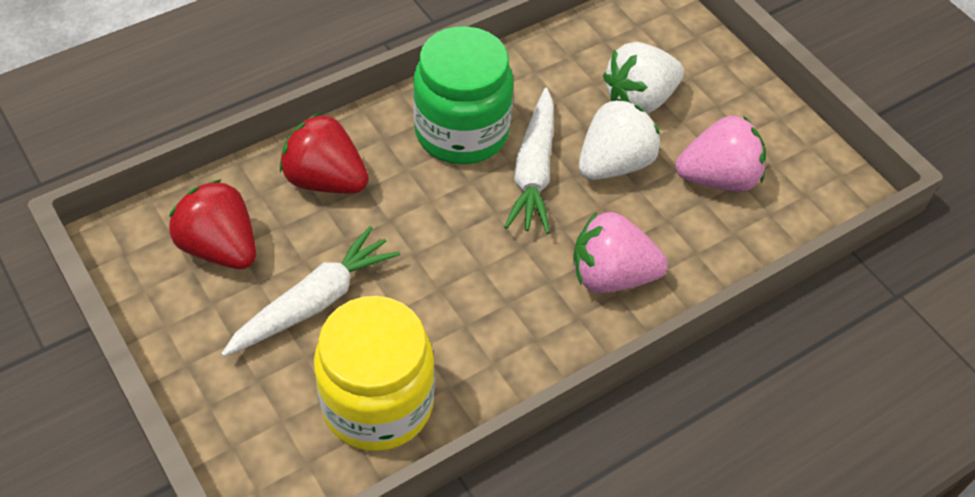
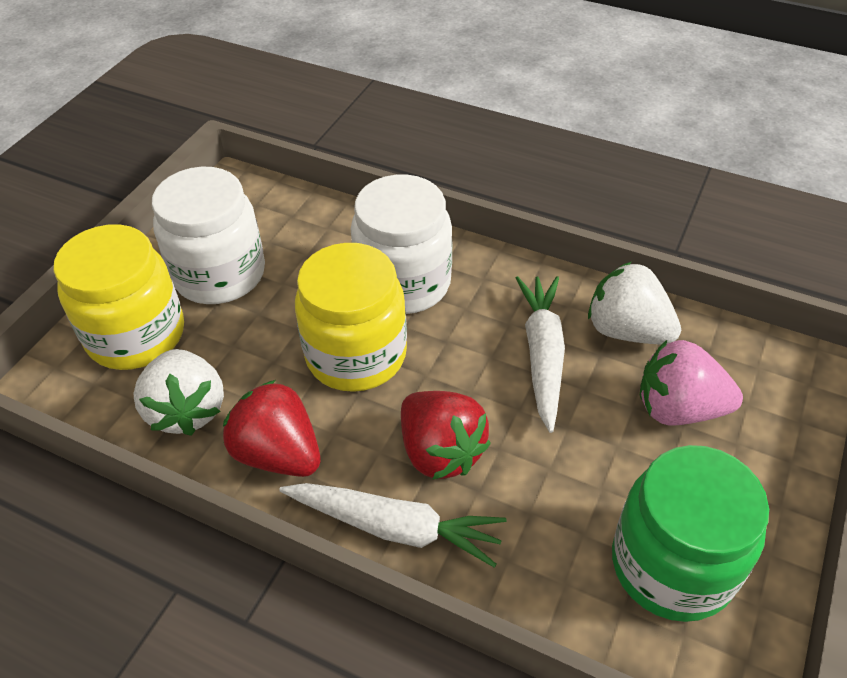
pink strawberry: 2 -> 1
white jar: 0 -> 2
yellow jar: 1 -> 2

